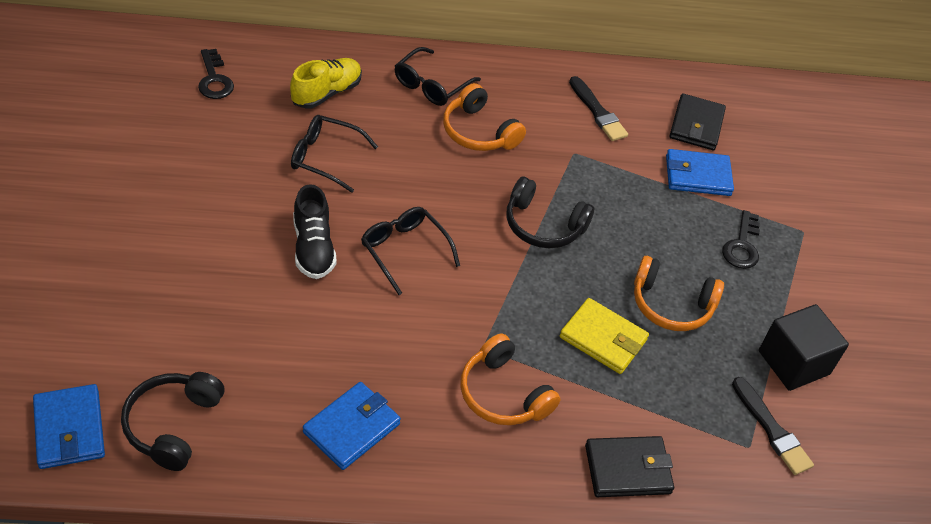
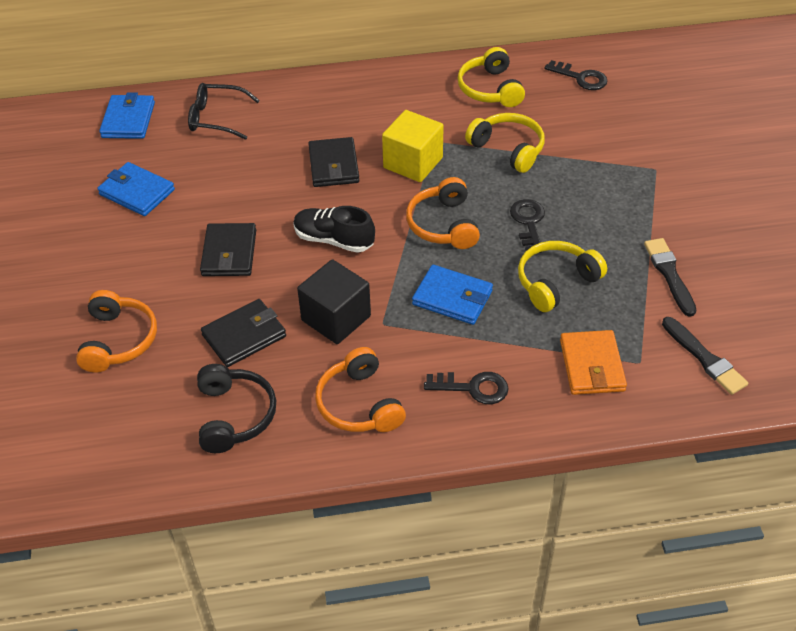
black glasses: 3 -> 1
black headphones: 2 -> 1
black key: 2 -> 3
black wallet: 2 -> 3
orange wallet: 0 -> 1
yellow cube: 0 -> 1
yellow headphones: 0 -> 3
yellow shoe: 1 -> 0
yellow wallet: 1 -> 0

